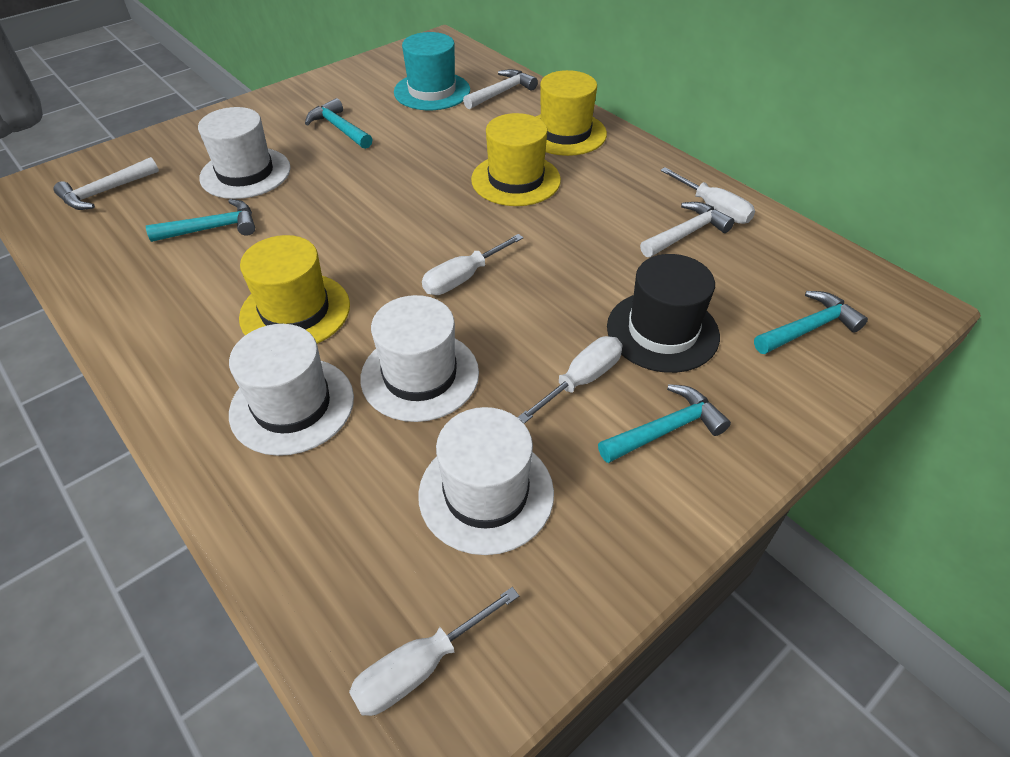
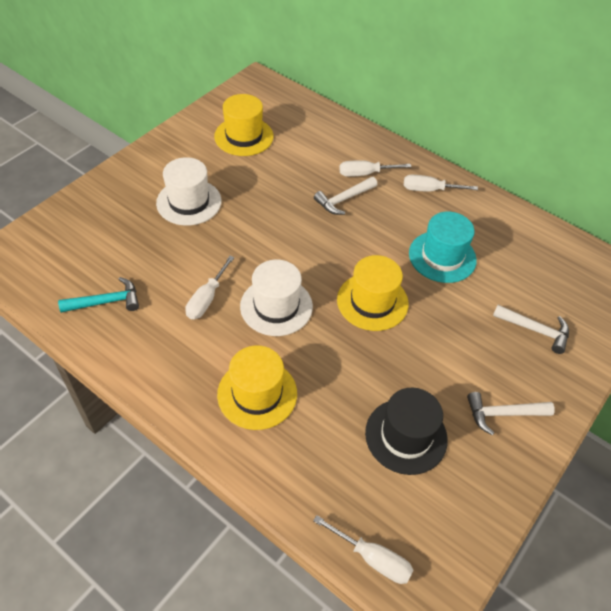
turquoise hammer: 4 -> 1
white hat: 4 -> 2

